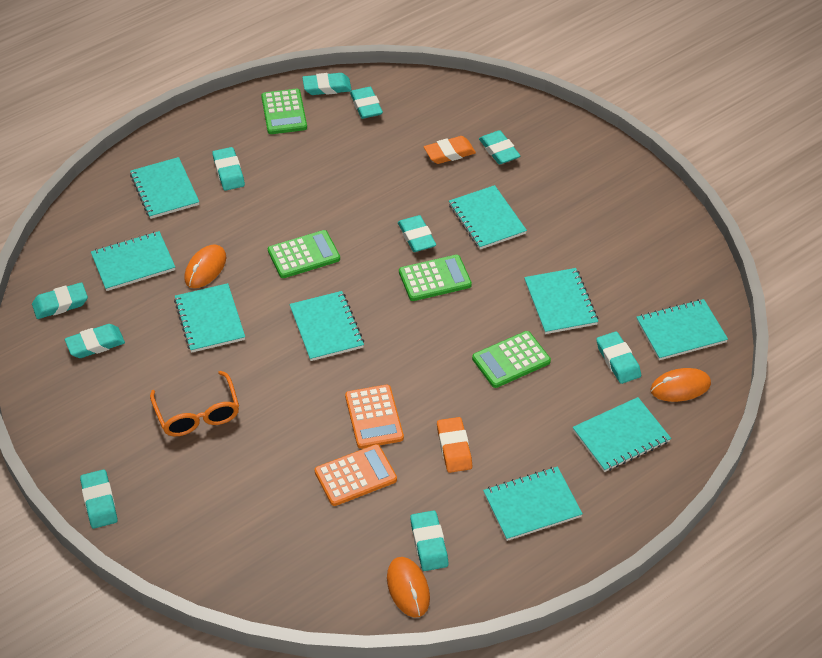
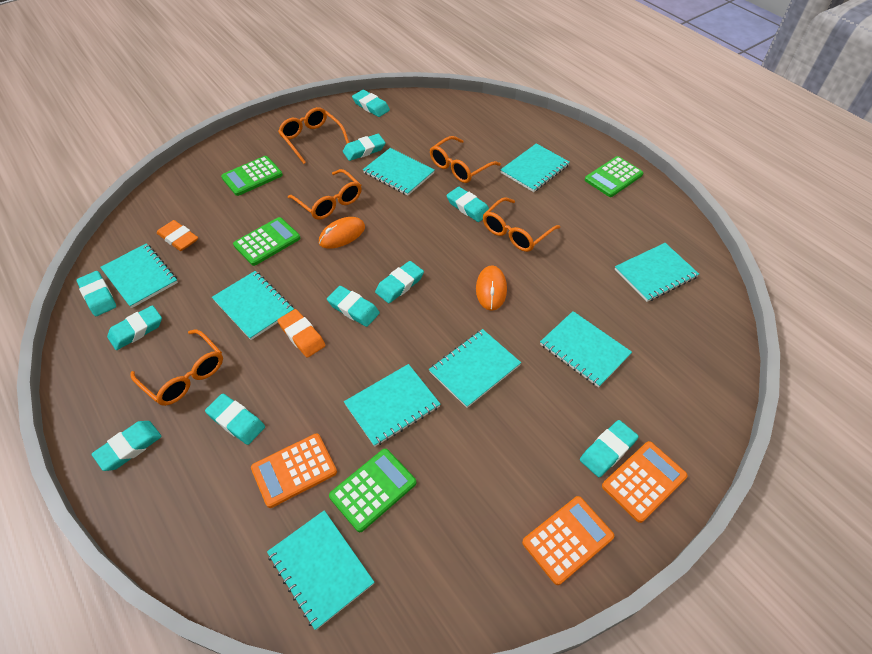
orange calculator: 2 -> 3
orange glasses: 1 -> 5
orange mouse: 3 -> 2

